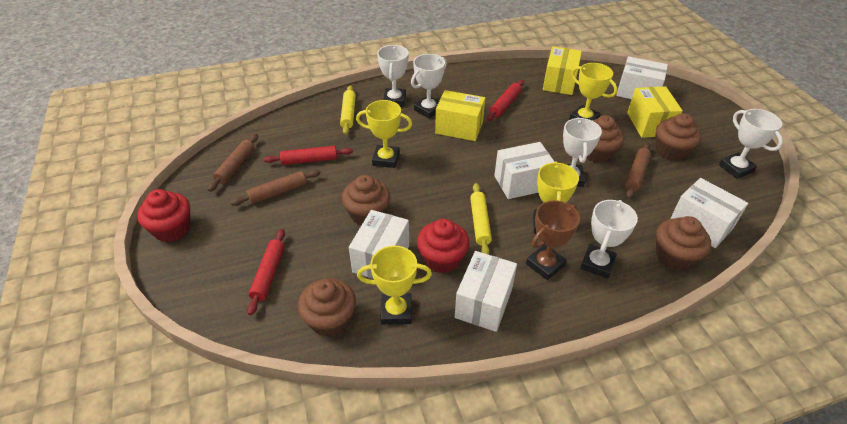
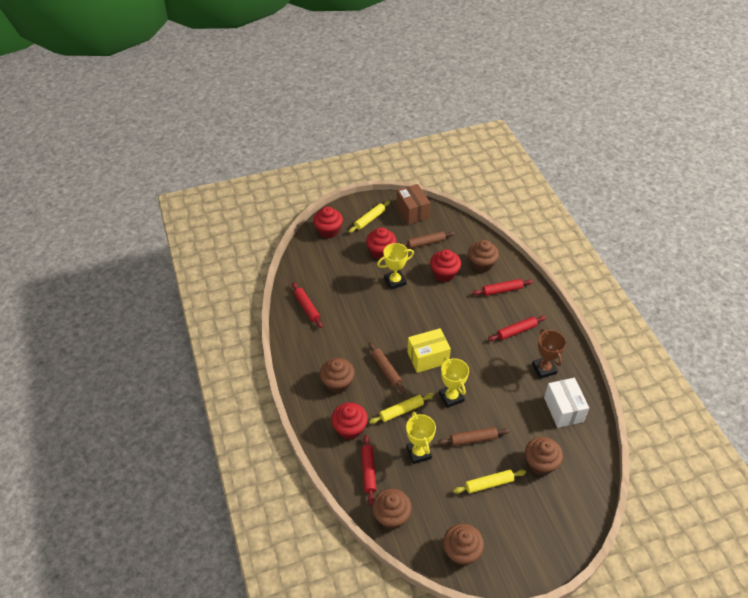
brown box: 0 -> 1
red cupcake: 2 -> 4
red rolling pin: 3 -> 4
white box: 5 -> 1
white trophy: 5 -> 0
yellow box: 3 -> 1
yellow rolling pin: 2 -> 3
yellow trophy: 4 -> 3

